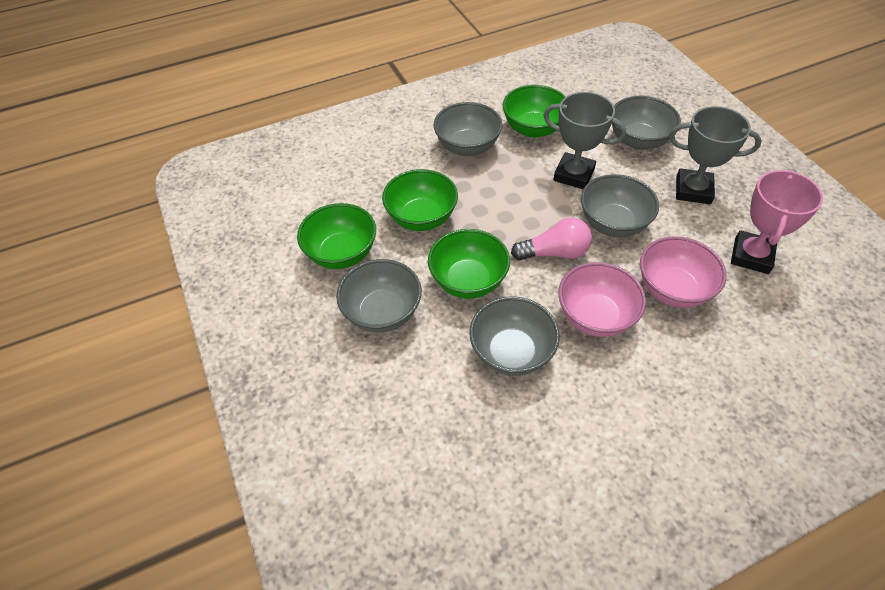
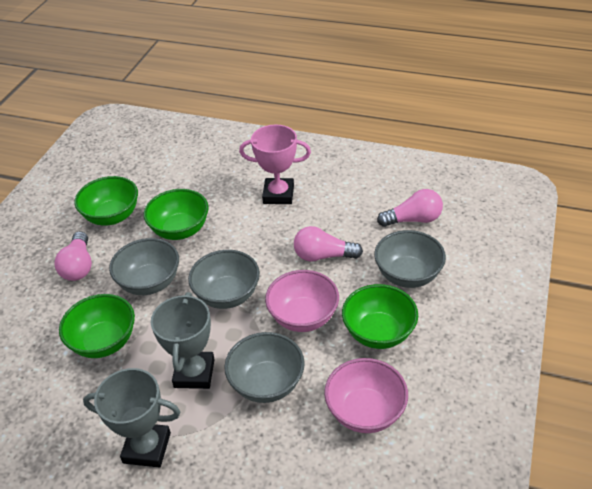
grey bowl: 5 -> 4
pink light bulb: 1 -> 3

